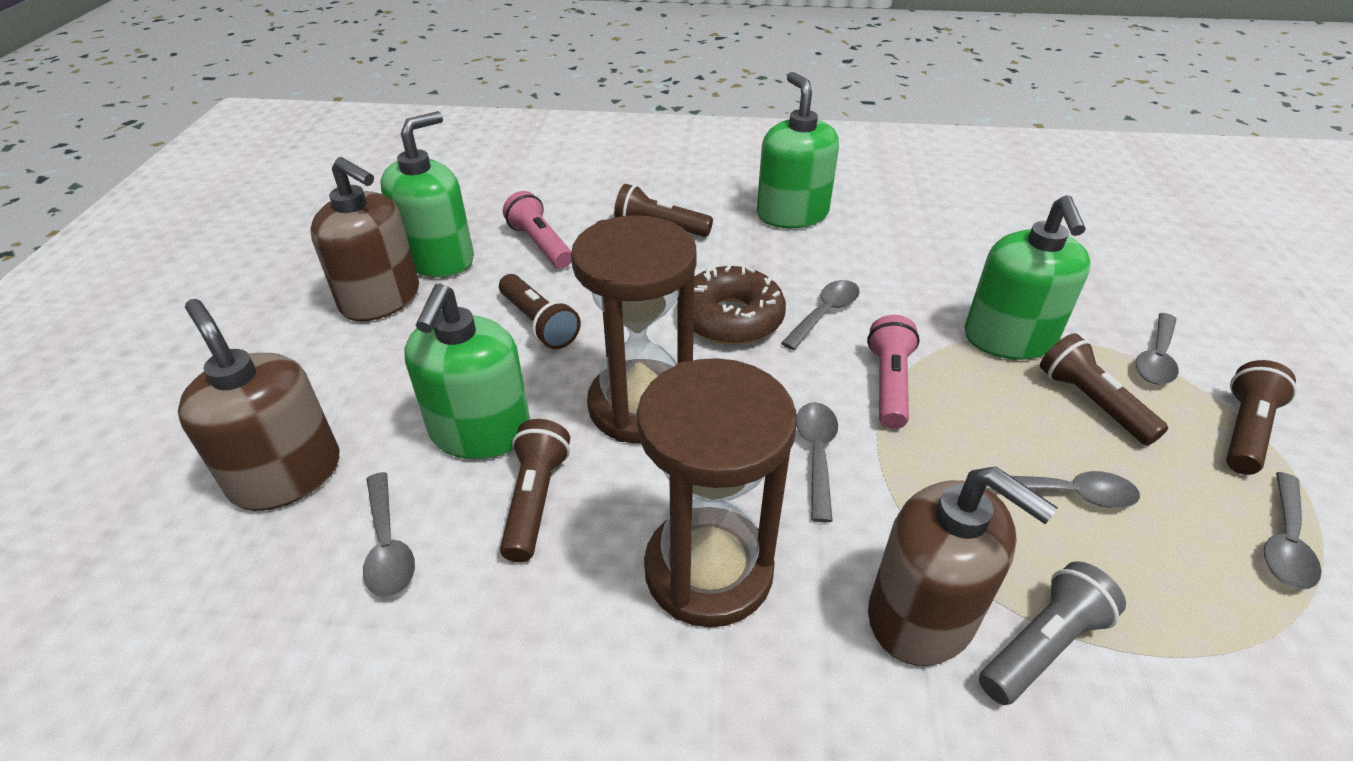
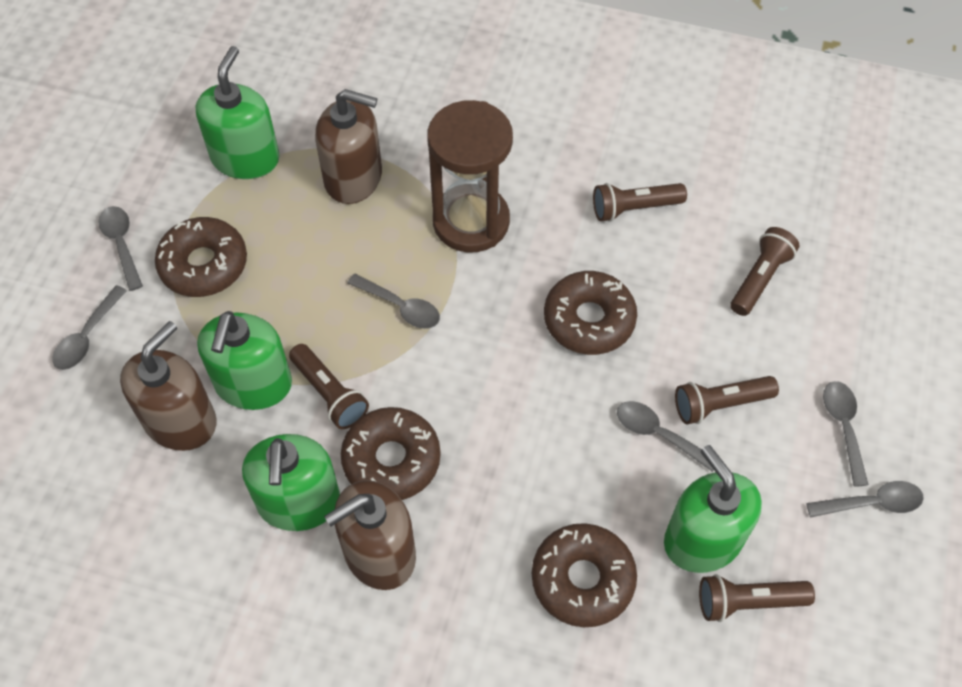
brown donut: 1 -> 4
brown hourglass: 2 -> 1
grey flashlight: 1 -> 0
pink flashlight: 2 -> 0

